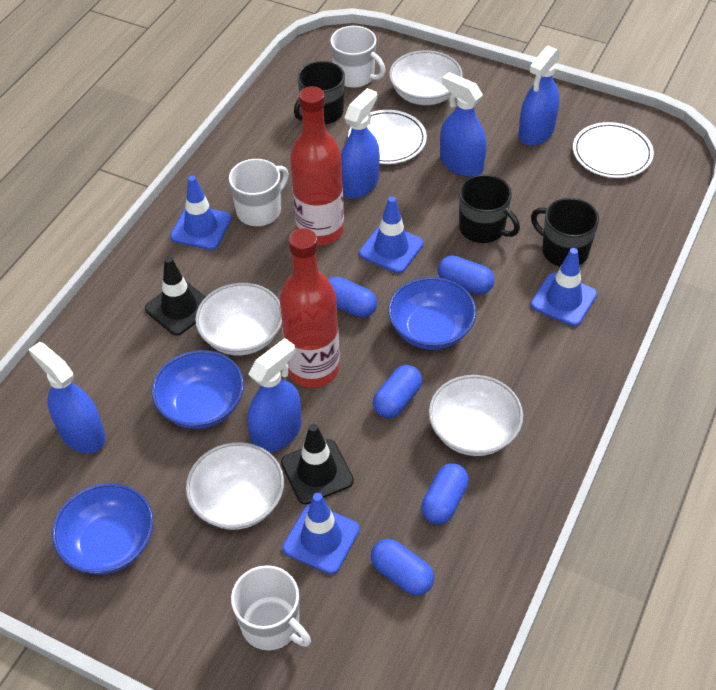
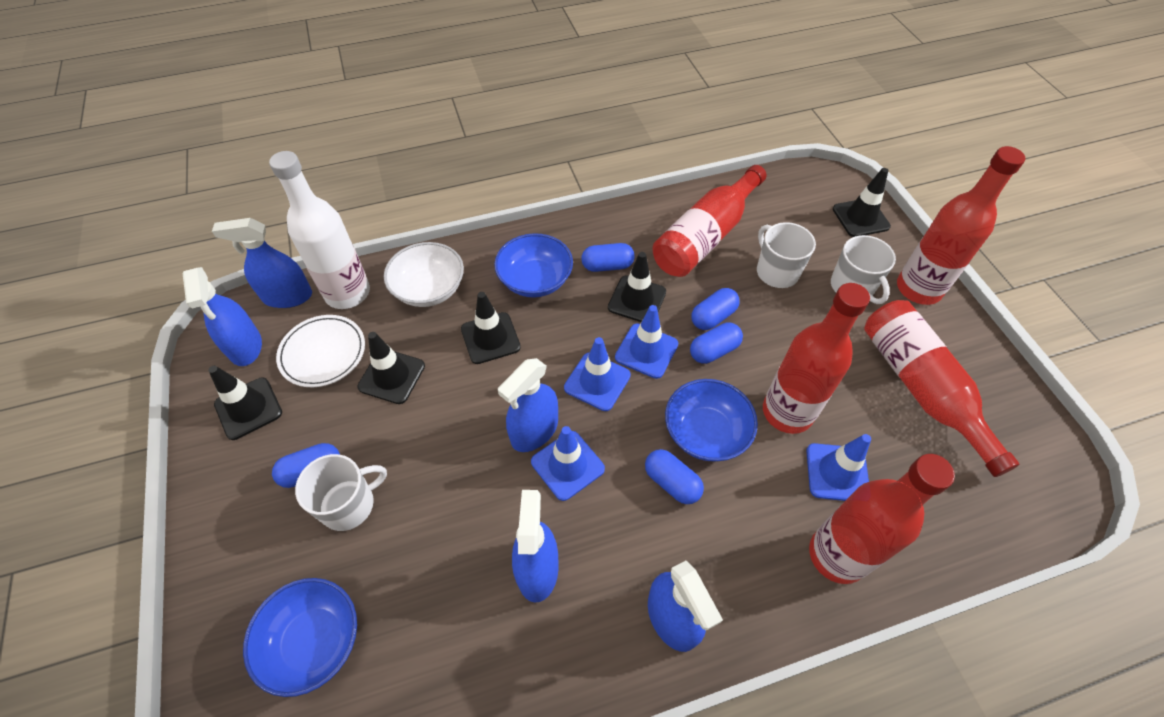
black mug: 3 -> 0
black traffic cone: 2 -> 5
red bottle: 2 -> 5
white bottle: 0 -> 1
white bowl: 4 -> 1
white plate: 2 -> 1

